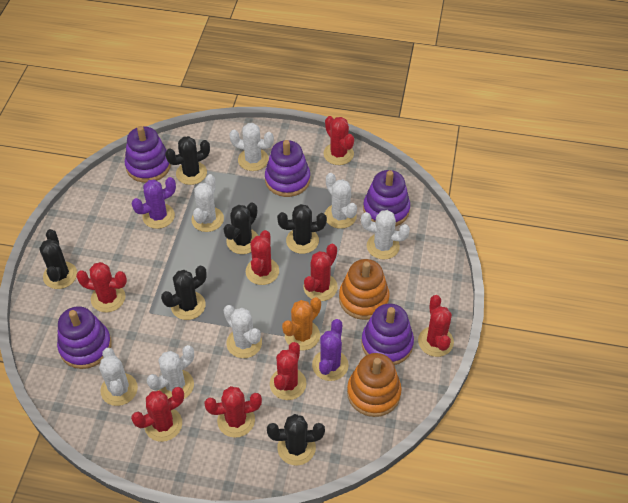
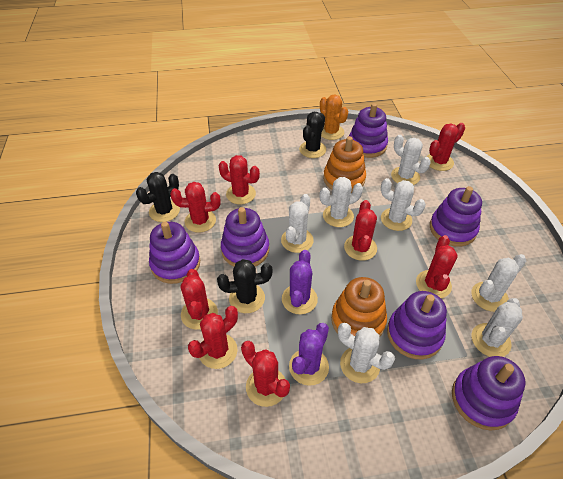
black cactus: 6 -> 3
purple stacking toy: 5 -> 6

